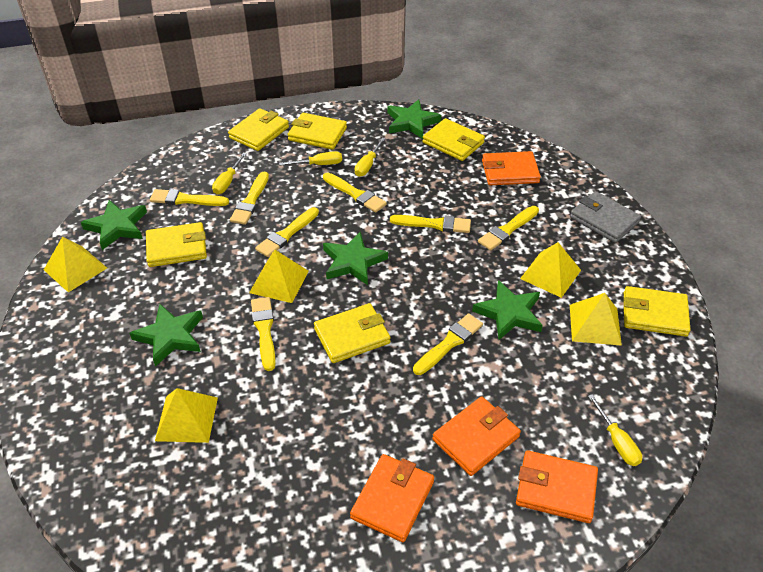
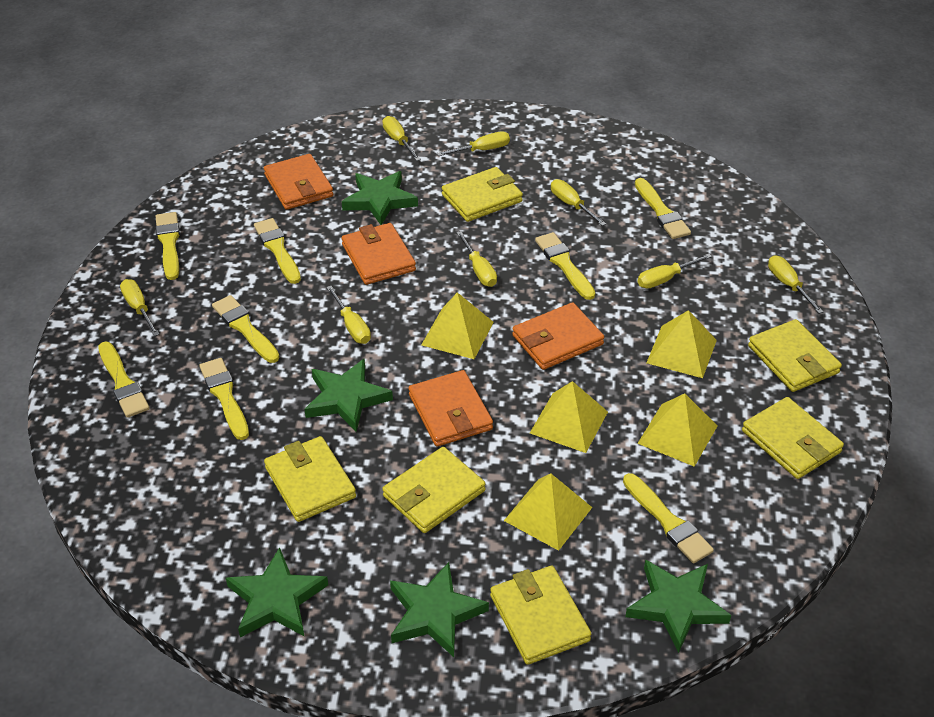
grey wallet: 1 -> 0
yellow screwdriver: 4 -> 8

